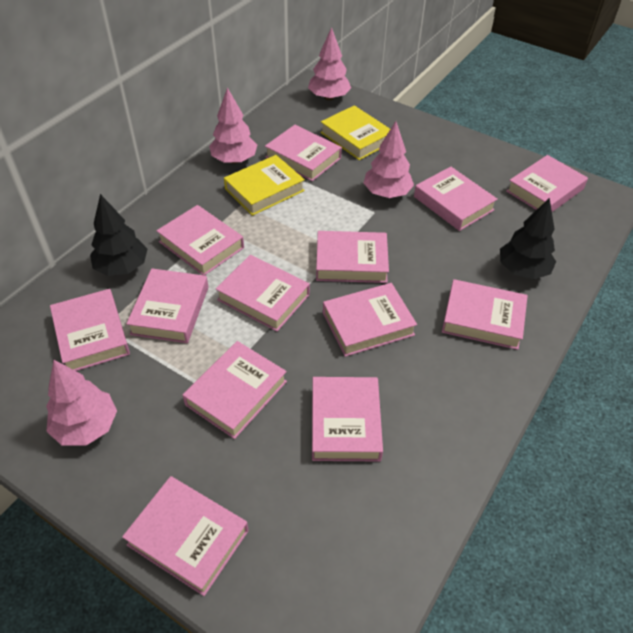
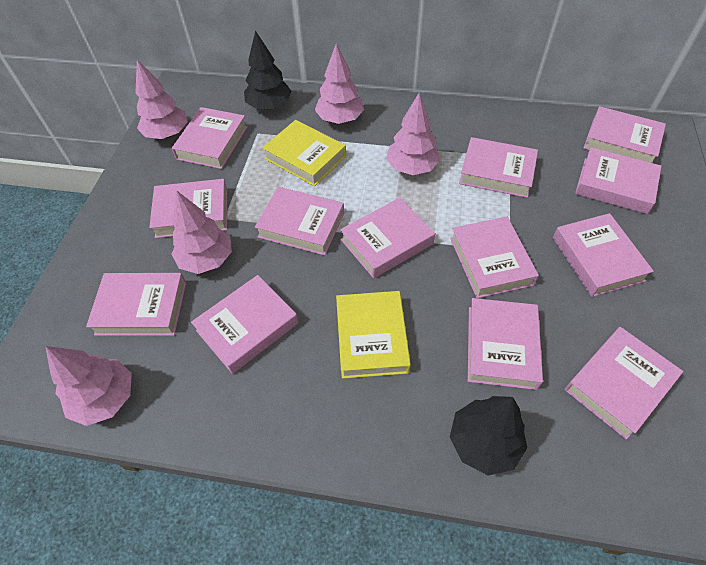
pink tree: 4 -> 5

